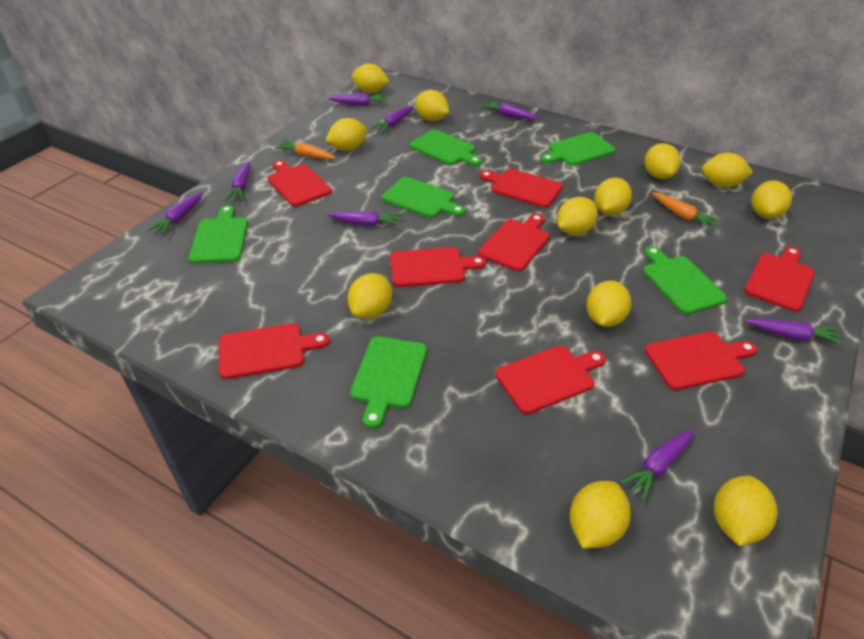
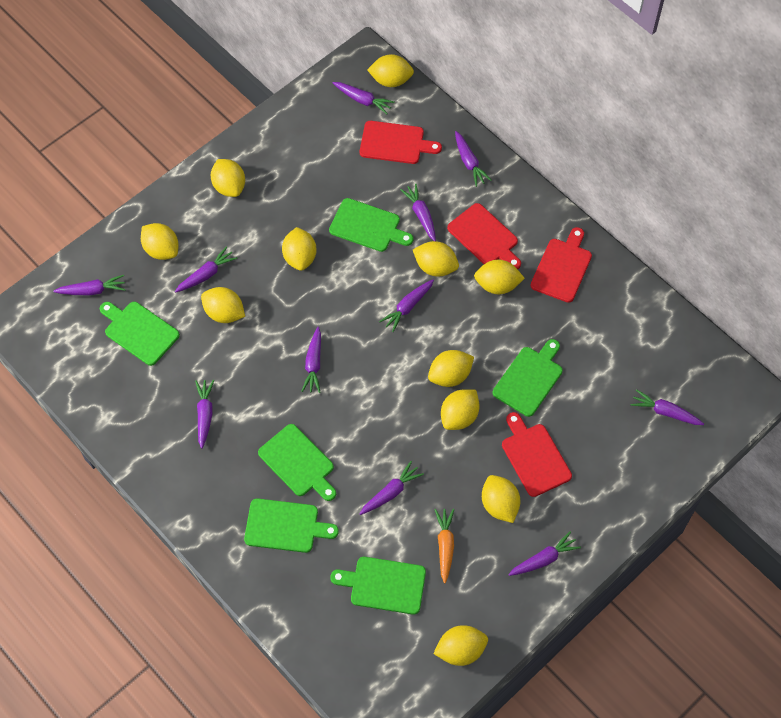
orange carrot: 2 -> 1
purple carrot: 8 -> 11
red cutting board: 8 -> 4
yellow lemon: 12 -> 11

